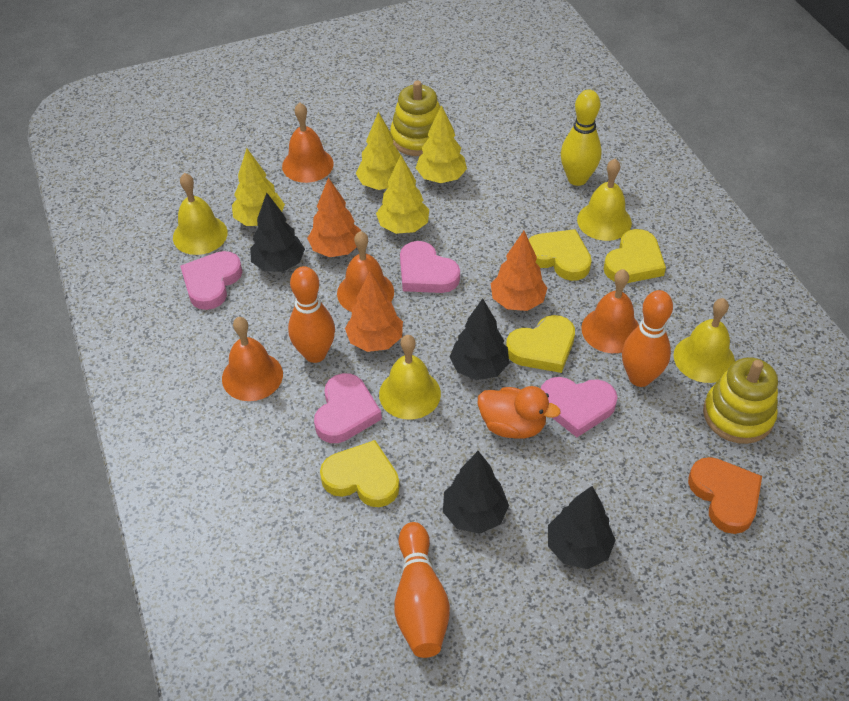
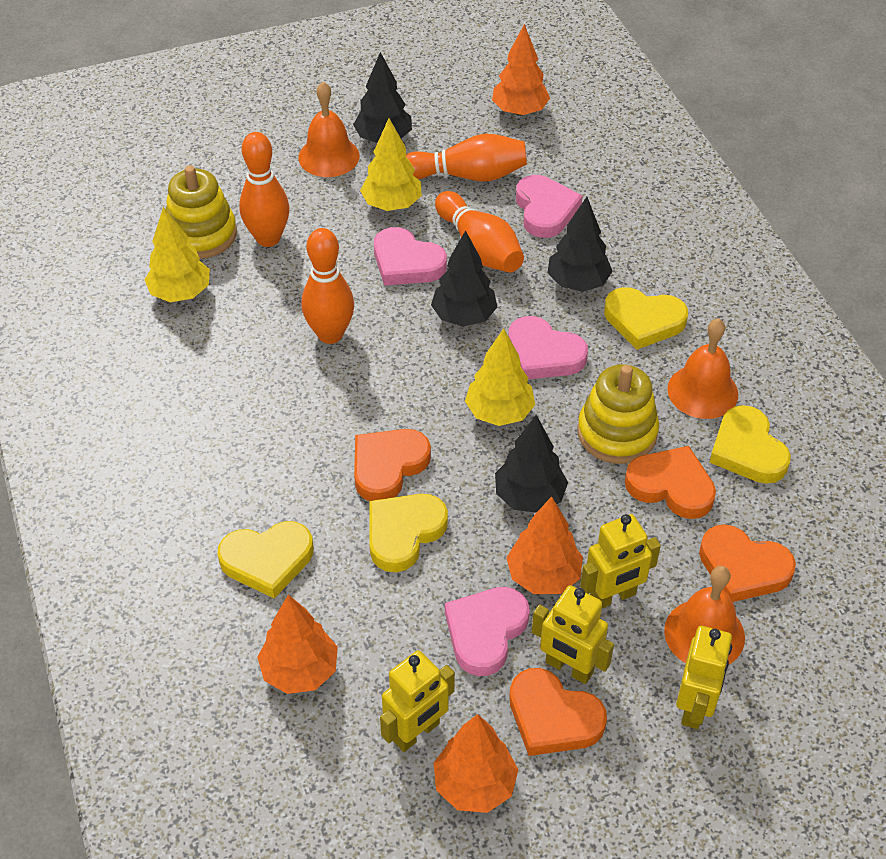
orange bell: 4 -> 3
orange bowling pin: 3 -> 4
orange duck: 1 -> 0
orange heart: 1 -> 4
orange tree: 3 -> 4
yellow bell: 4 -> 0
yellow bowling pin: 1 -> 0
yellow robot: 0 -> 4
yellow tree: 4 -> 3

